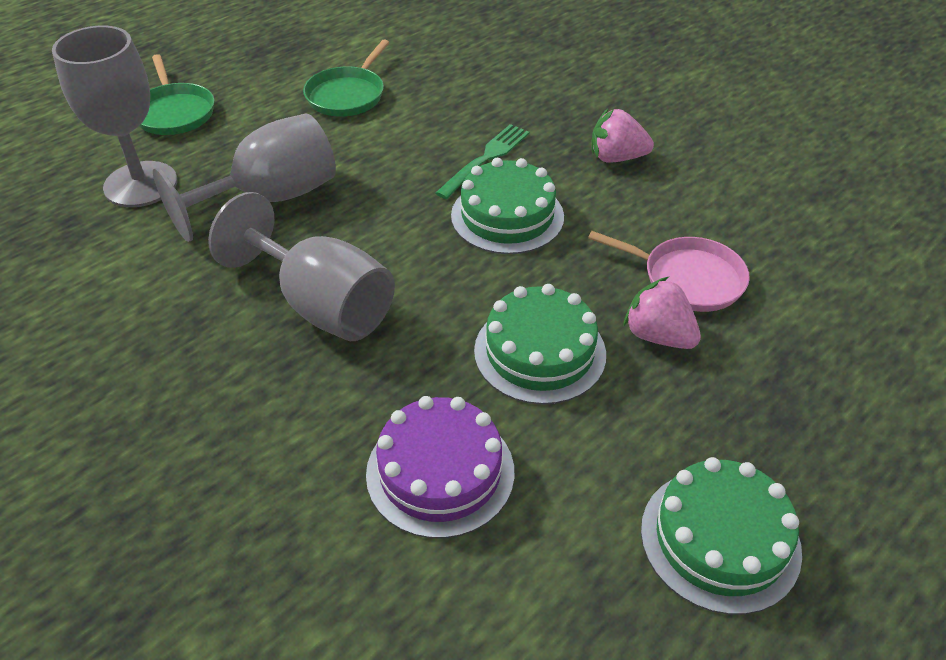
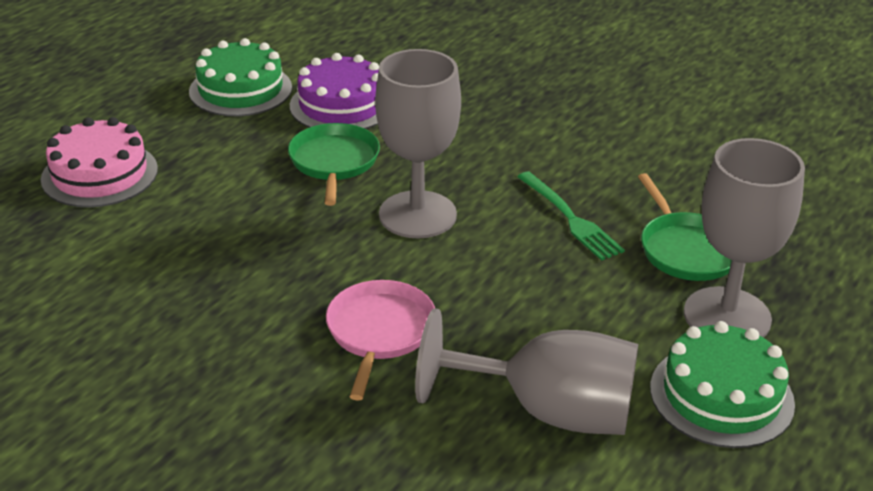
green cake: 3 -> 2
pink cake: 0 -> 1
pink strawberry: 2 -> 0

